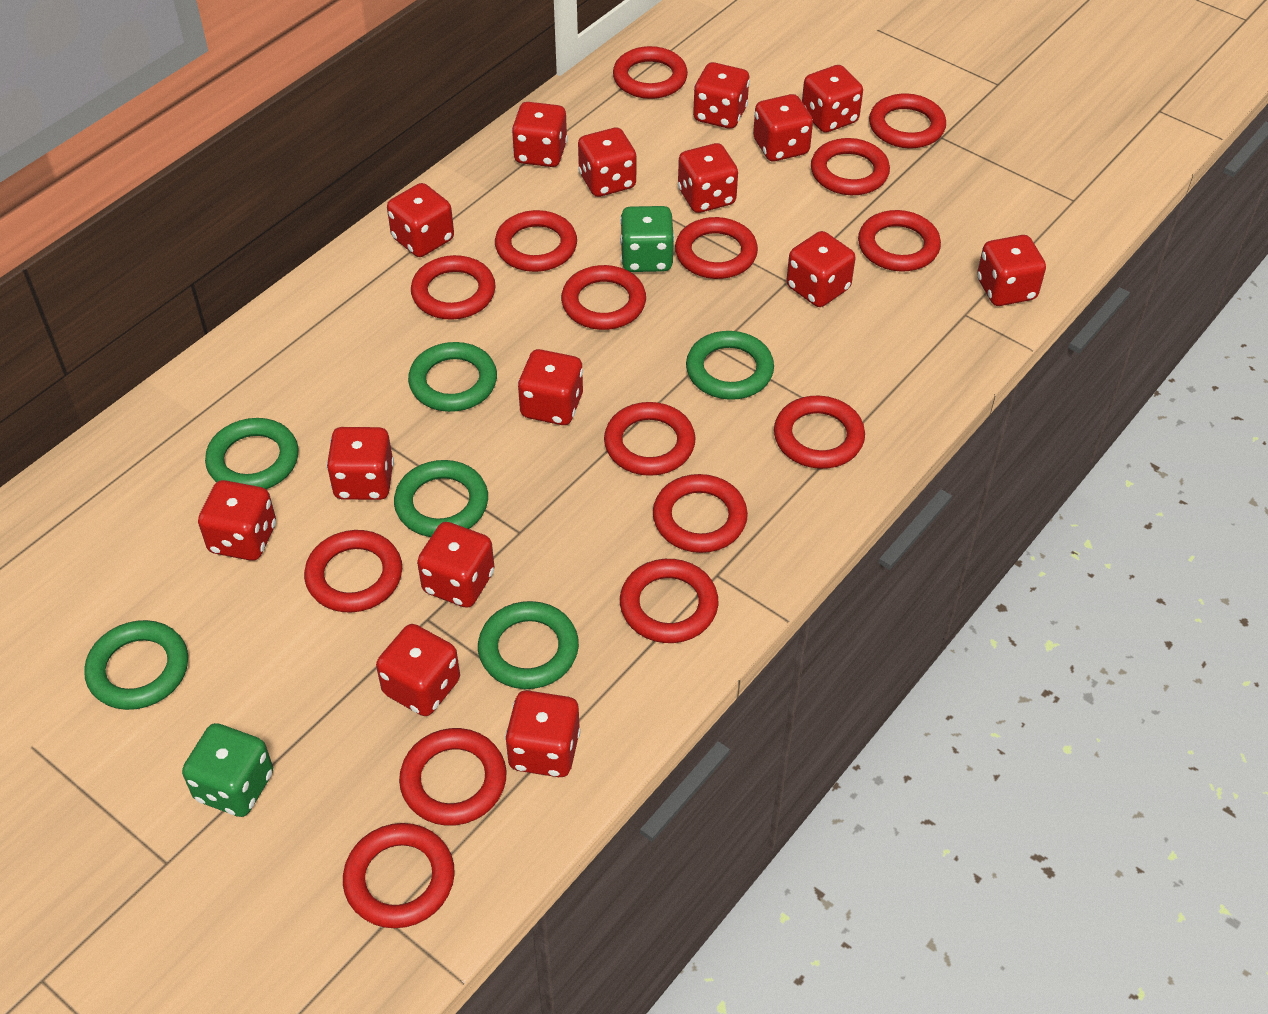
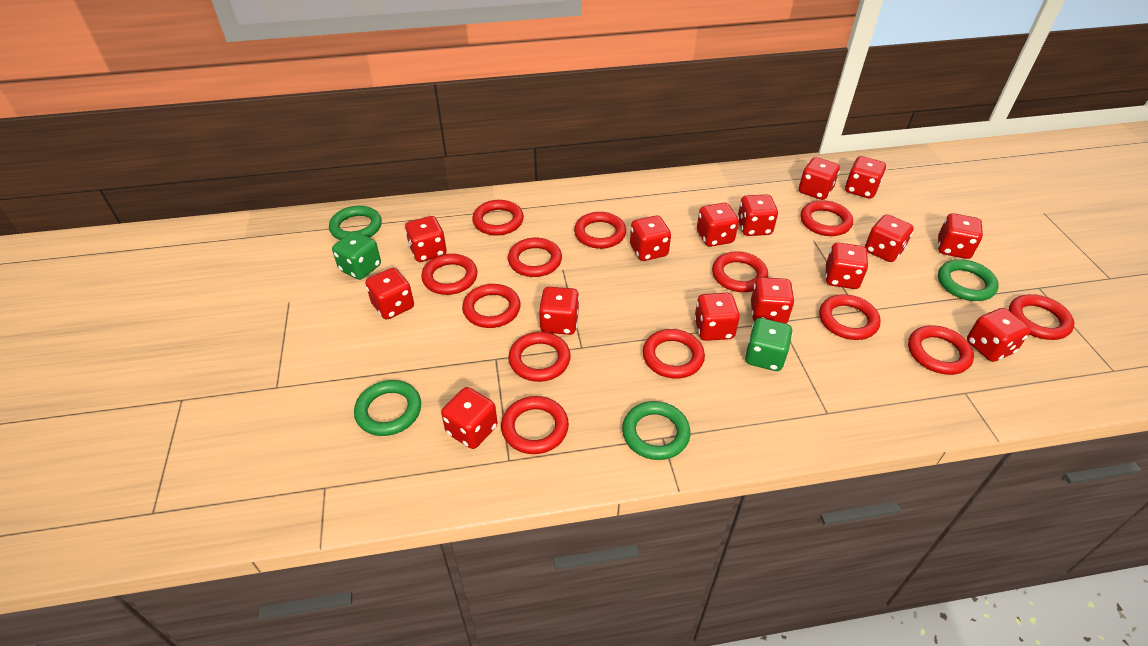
green ring: 6 -> 4
red ring: 15 -> 13

